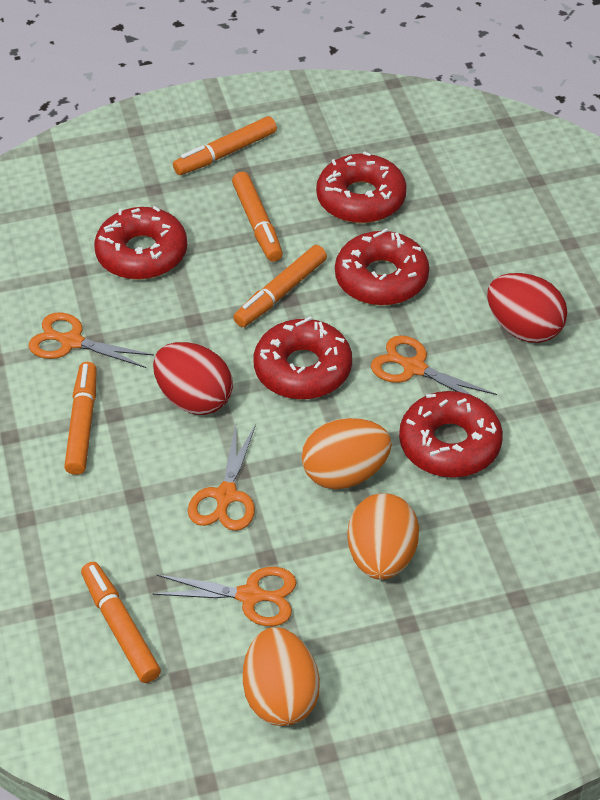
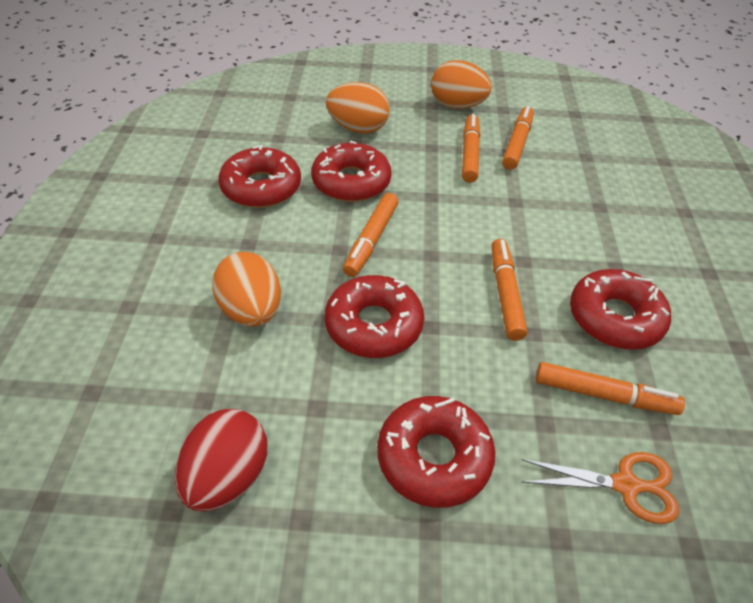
orange scissors: 4 -> 1
red egg: 2 -> 1

